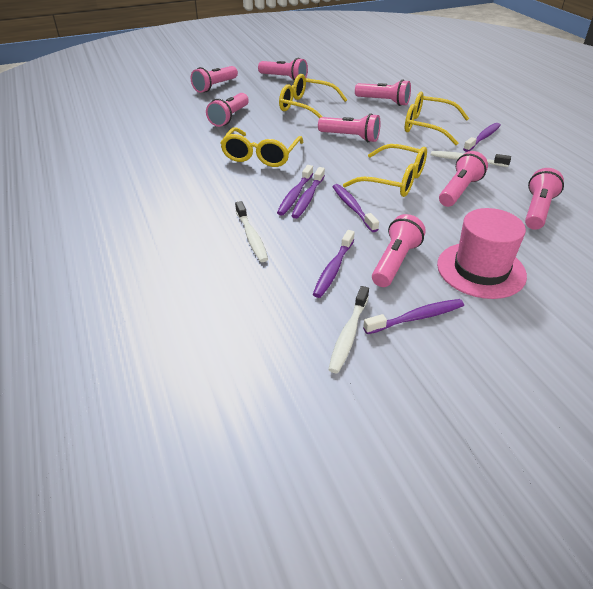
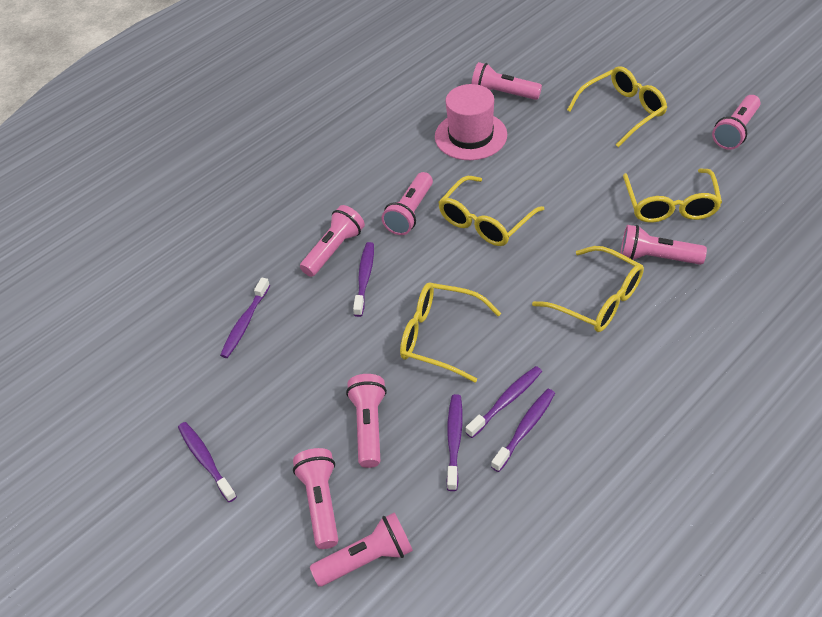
white toothbrush: 3 -> 0
yellow glasses: 4 -> 5

